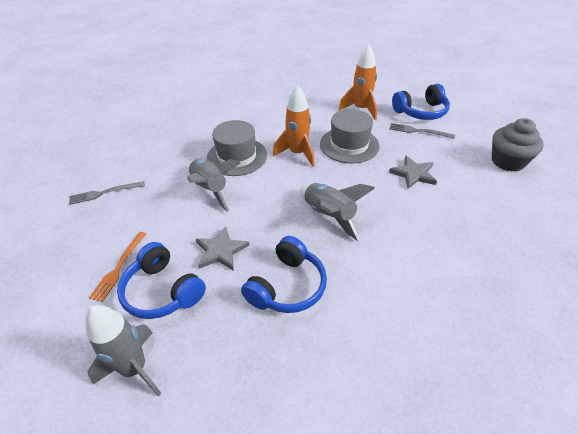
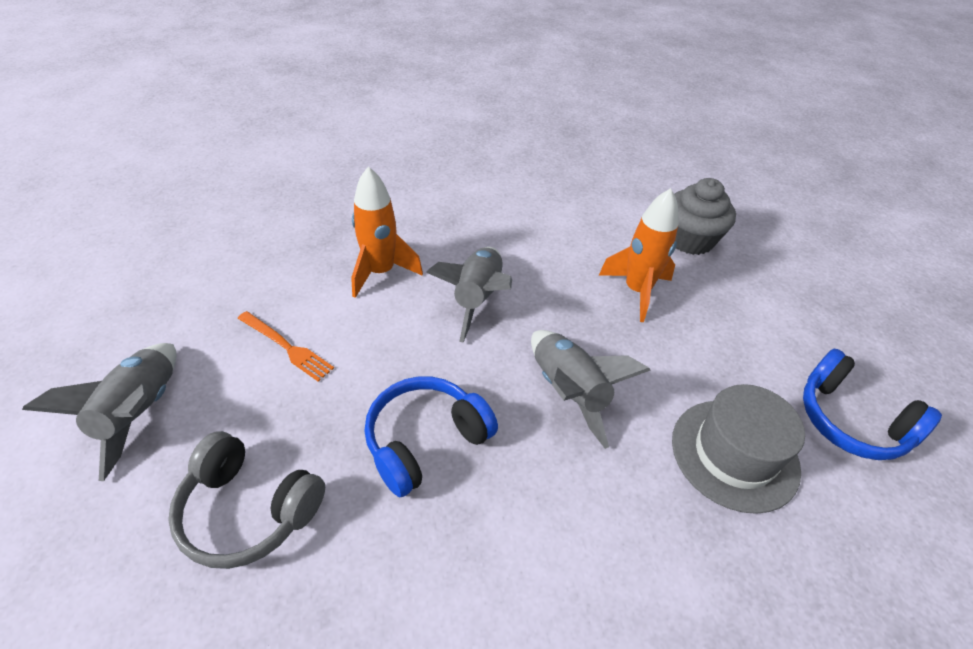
blue headphones: 3 -> 2
grey fork: 2 -> 0
grey hat: 2 -> 1
grey headphones: 0 -> 1
grey star: 2 -> 0

